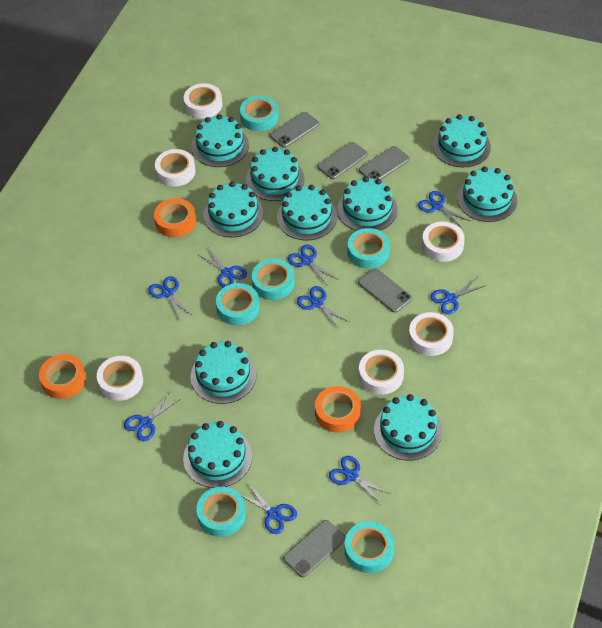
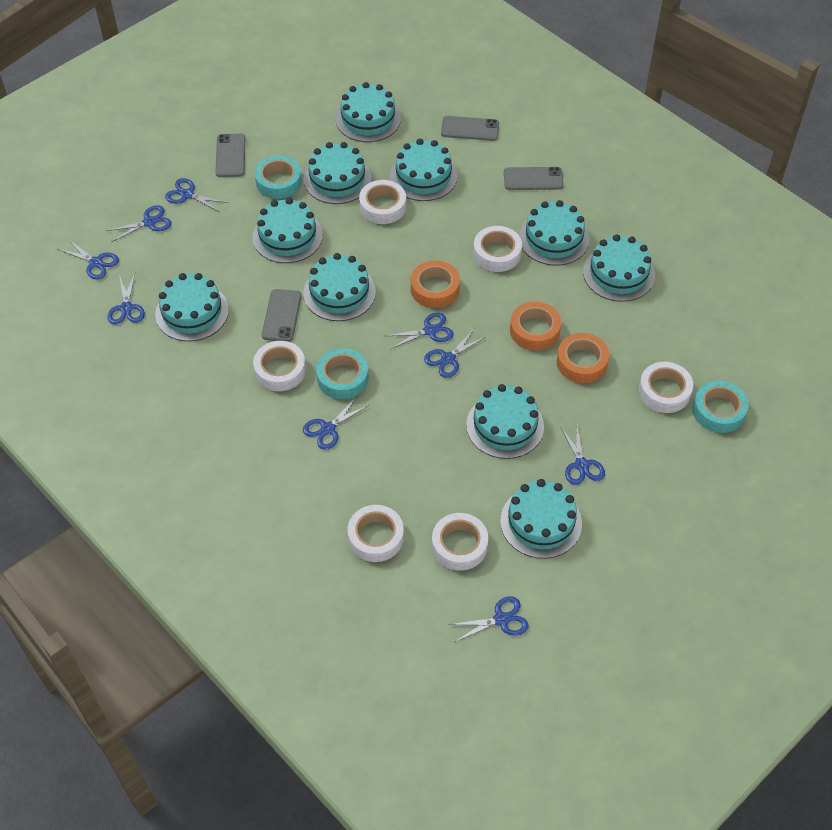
grey phone: 5 -> 4
turquoise tape: 6 -> 3

